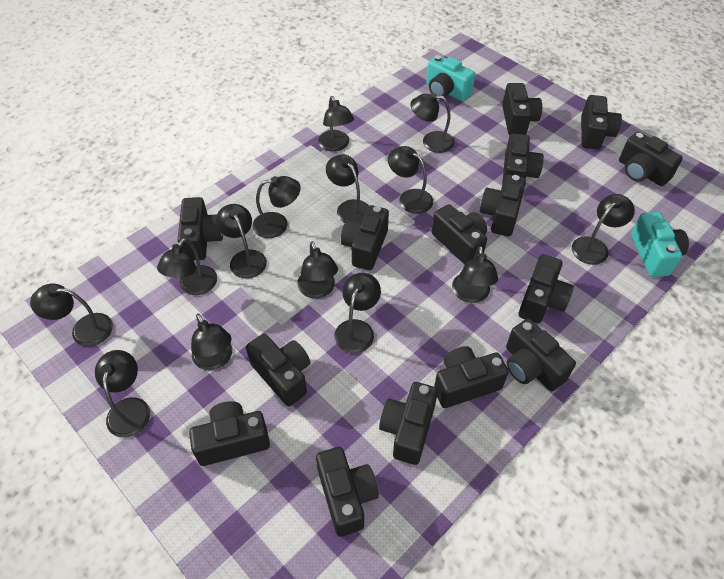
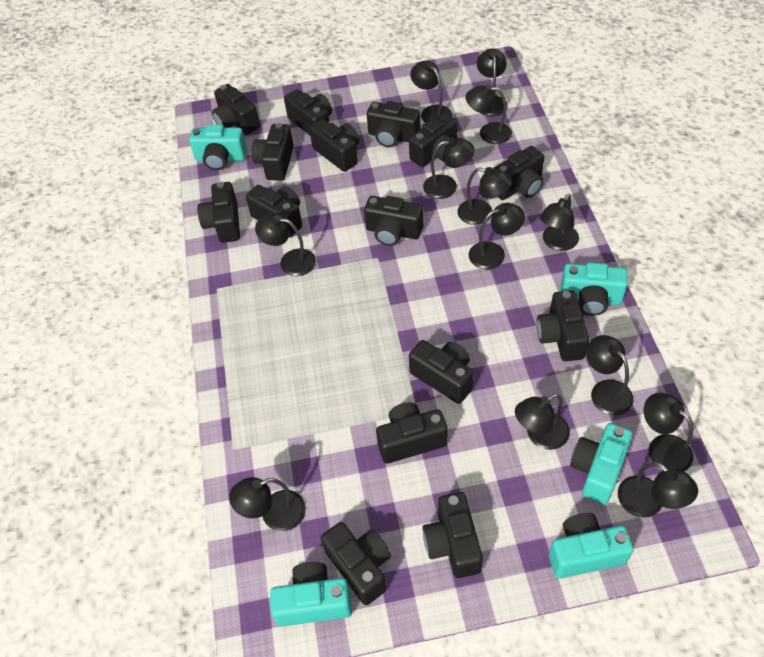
black lamp: 14 -> 13
turquoise camera: 2 -> 5

